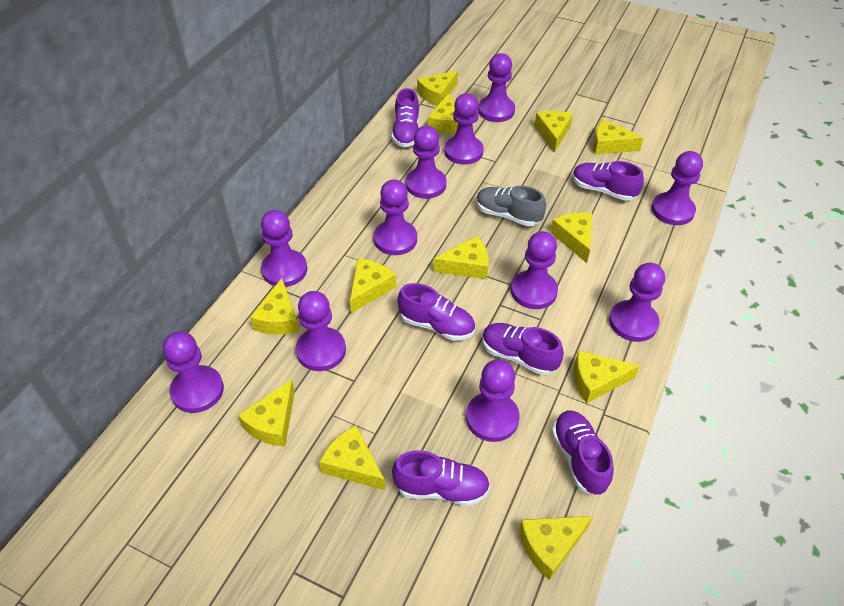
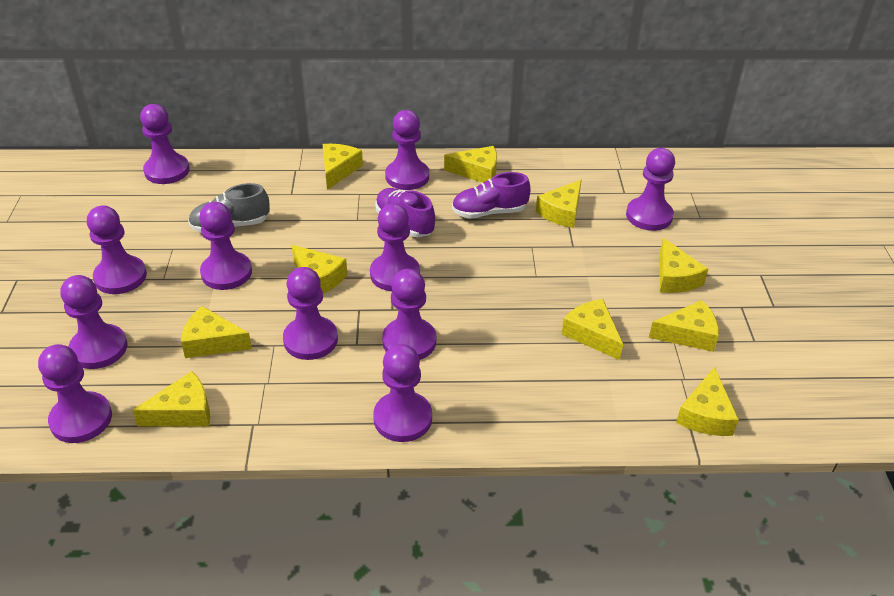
purple shoe: 6 -> 2
yellow cheese: 12 -> 10

